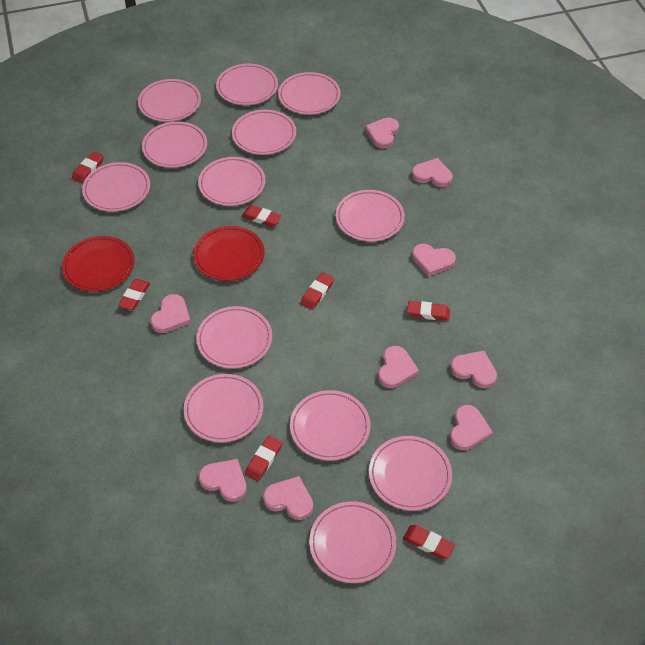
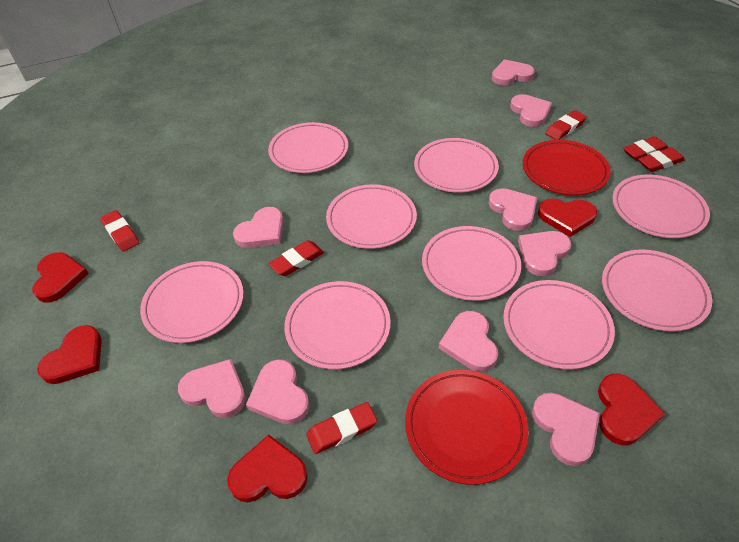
pink plate: 13 -> 9
red eraser: 7 -> 6
red heart: 0 -> 5

